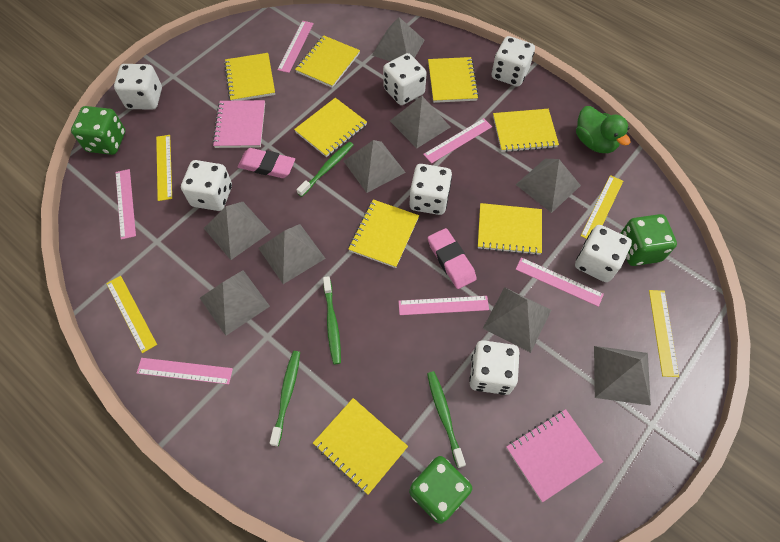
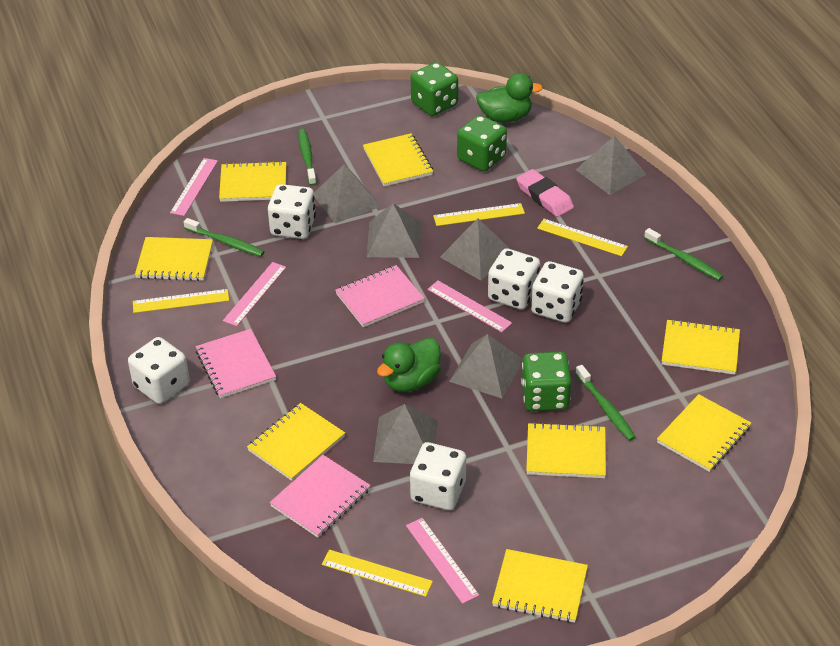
green duck: 1 -> 2
grey pyramid: 9 -> 6
pink eraser: 2 -> 1
pink notebook: 2 -> 3
pink ruler: 6 -> 4
white dice: 7 -> 5

